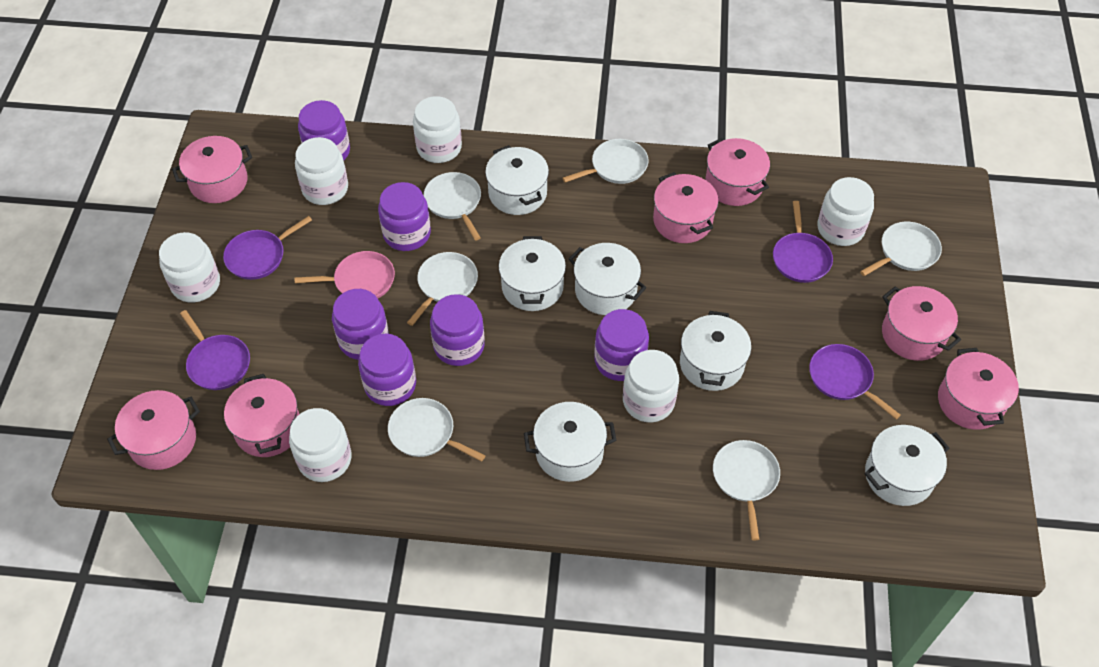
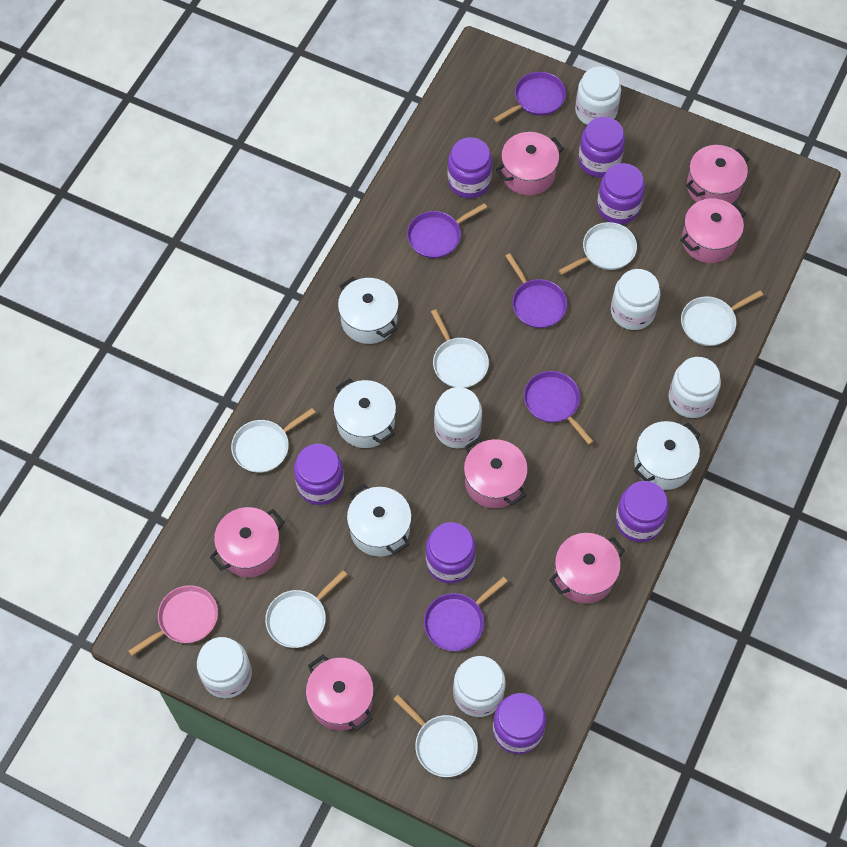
purple jar: 6 -> 7
purple pan: 4 -> 5
white pot: 6 -> 4

